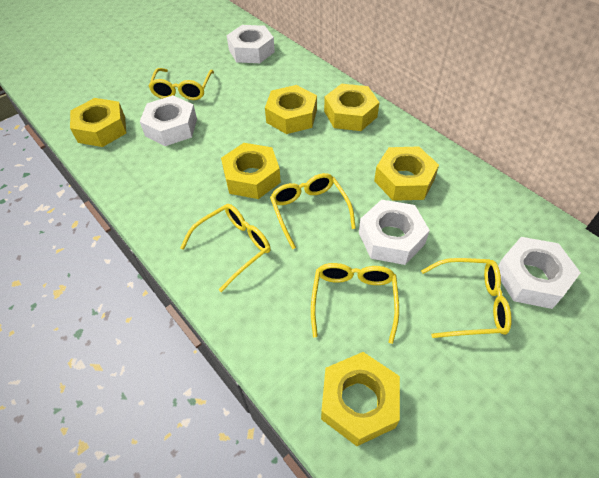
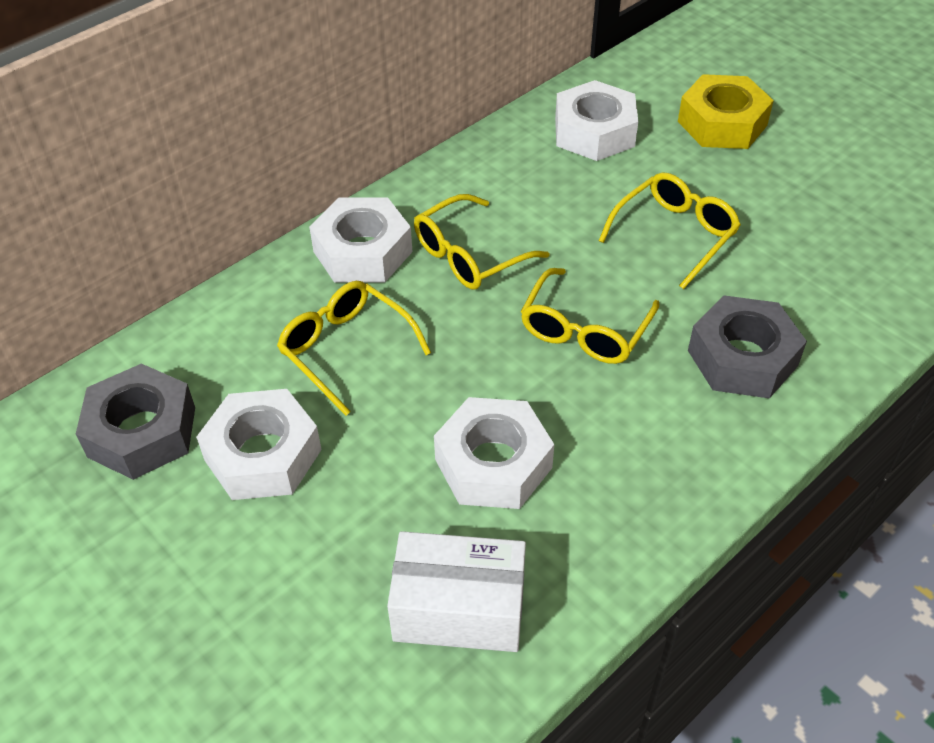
grey nut: 0 -> 2
white box: 0 -> 1
yellow glasses: 5 -> 4
yellow nut: 6 -> 1

